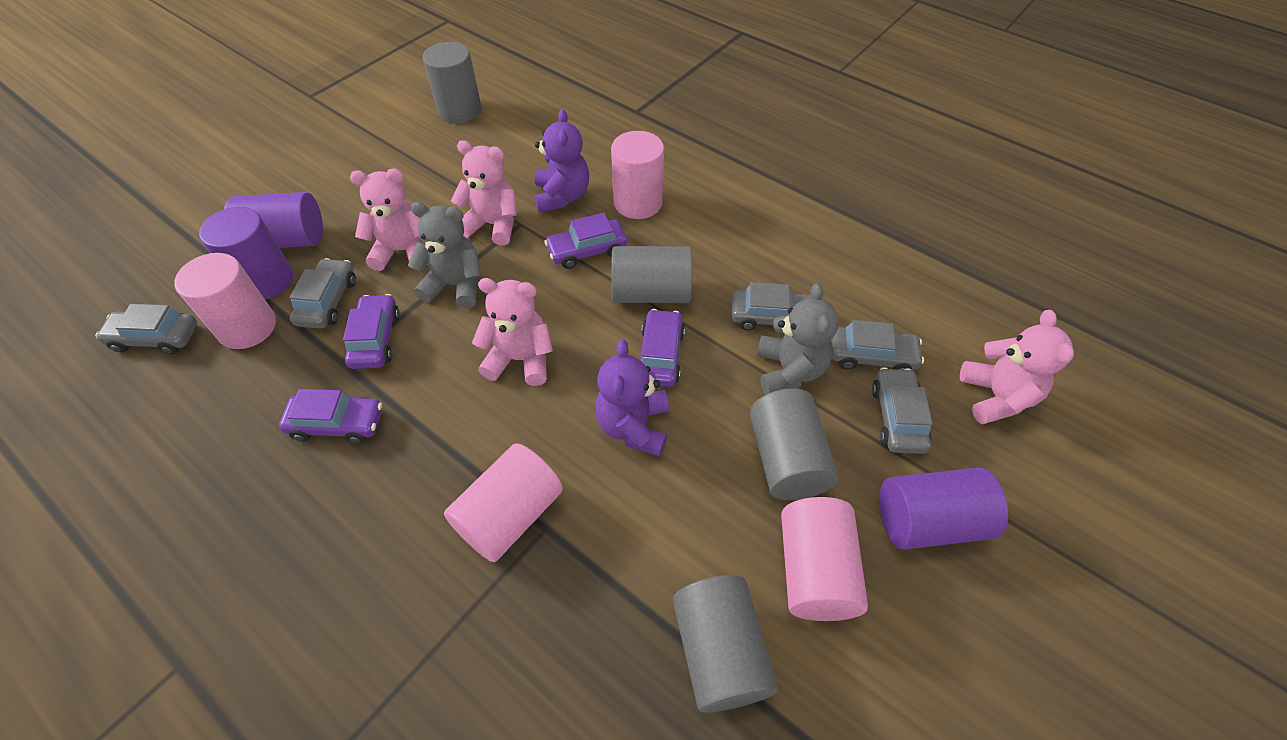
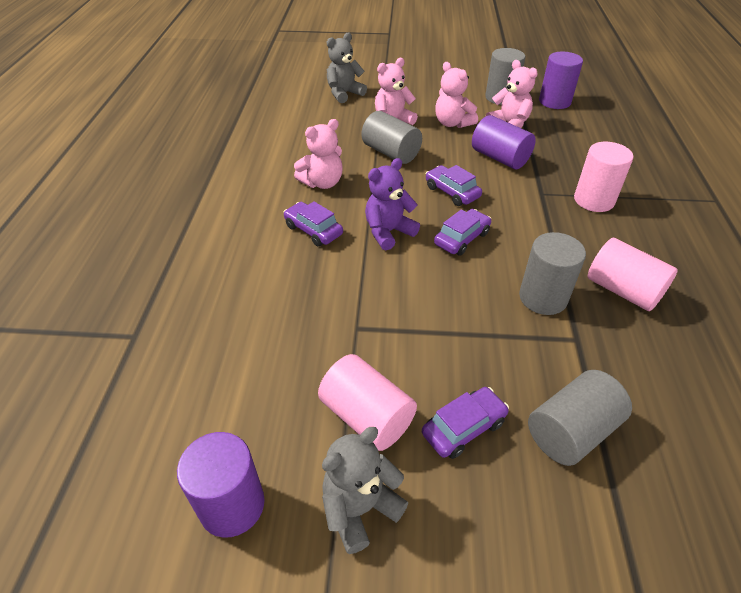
grey car: 5 -> 0
pink cylinder: 4 -> 3
purple teddy bear: 2 -> 1

